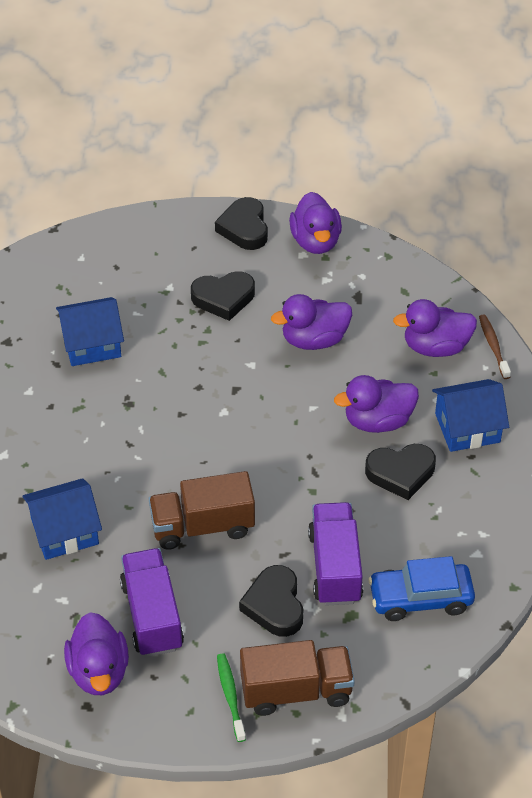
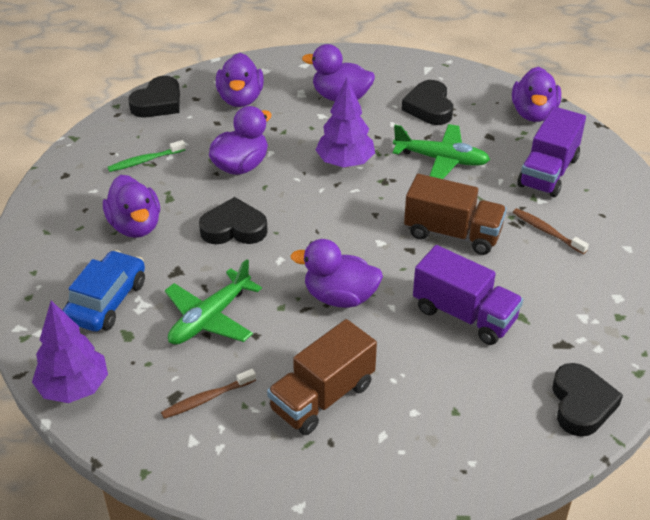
blue house: 3 -> 0
brown toothbrush: 1 -> 2
green plane: 0 -> 2
purple duck: 5 -> 6
purple tree: 0 -> 2

